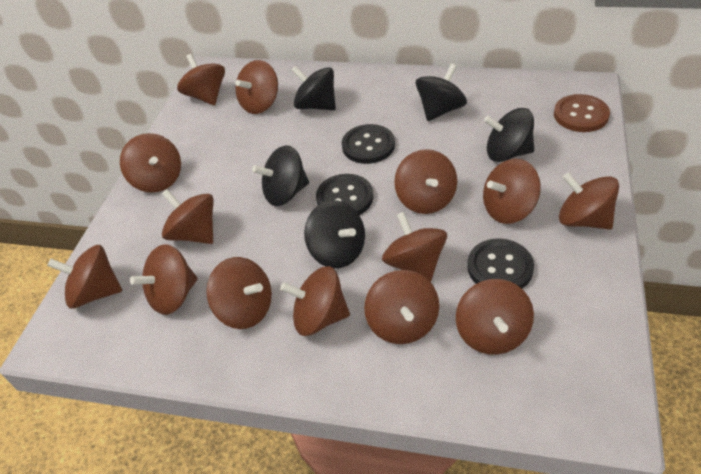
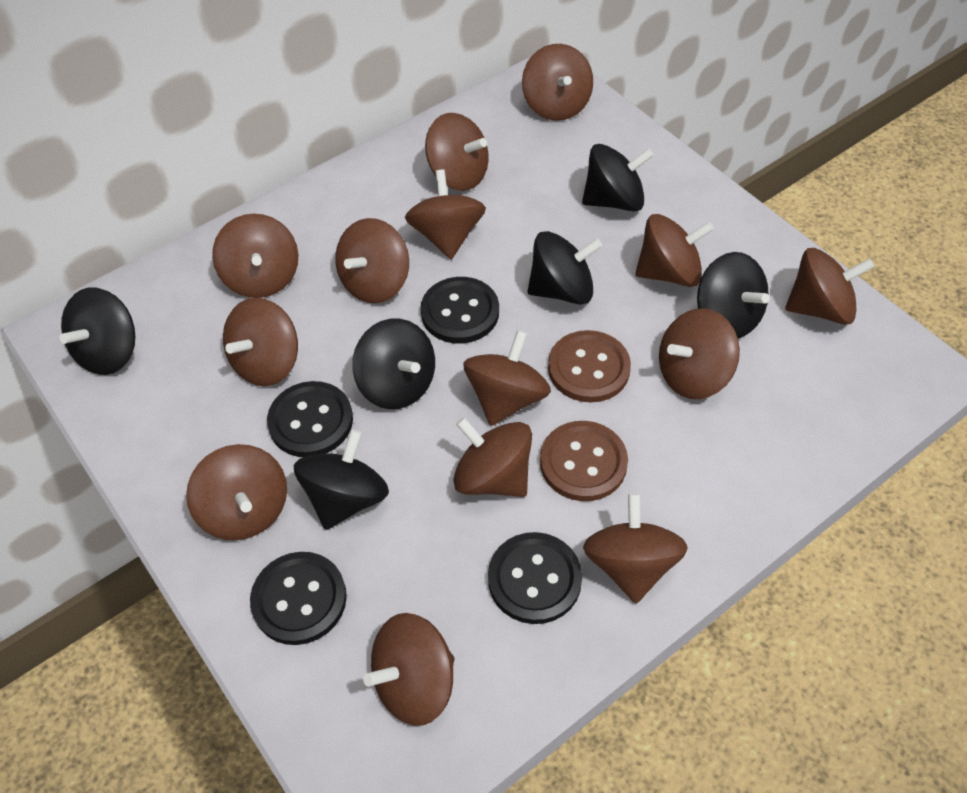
black button: 3 -> 4
black spinning top: 5 -> 6
brown button: 1 -> 2

